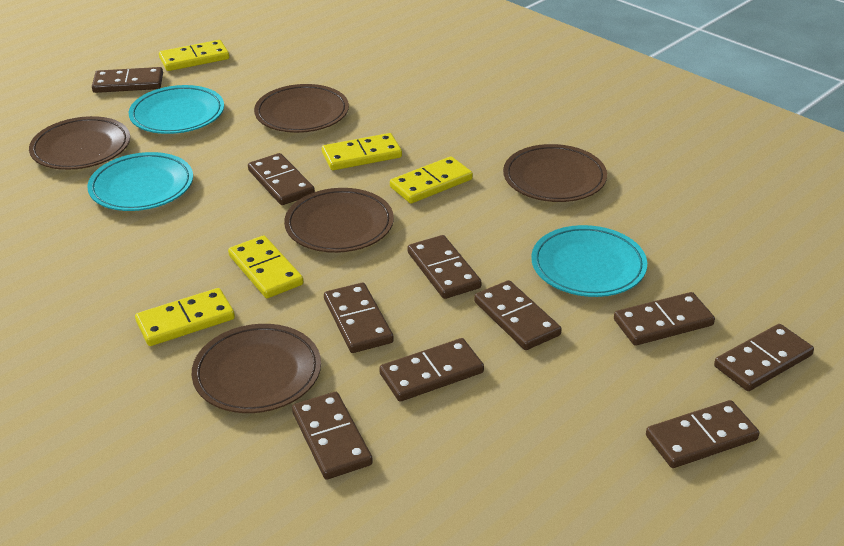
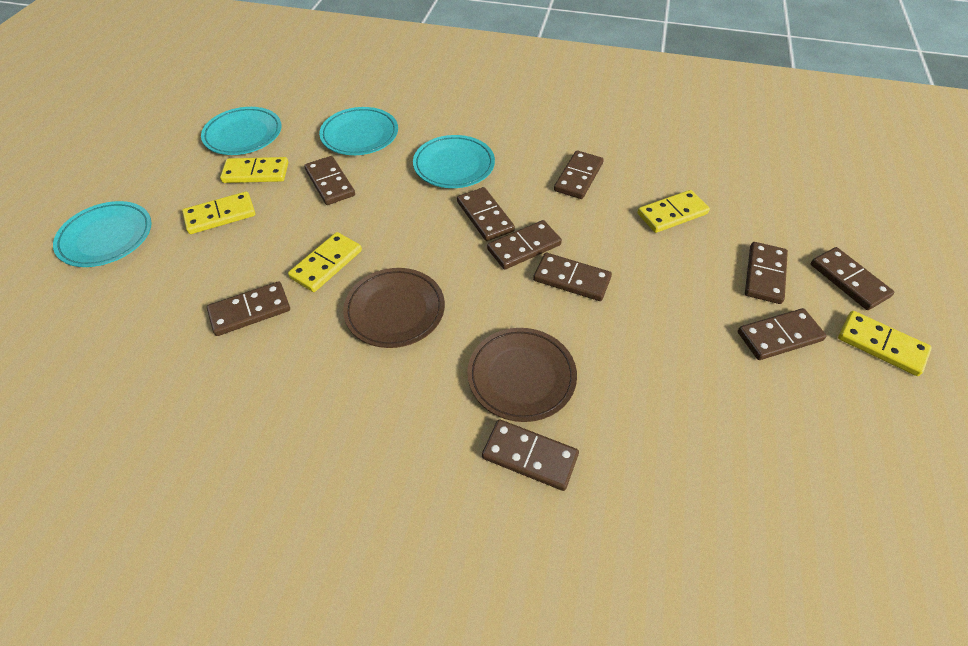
brown plate: 5 -> 2
turquoise plate: 3 -> 4

